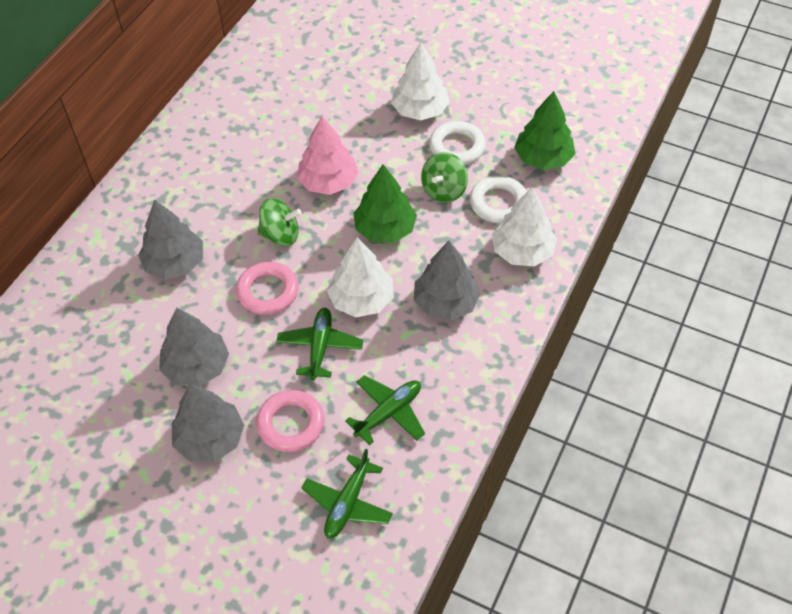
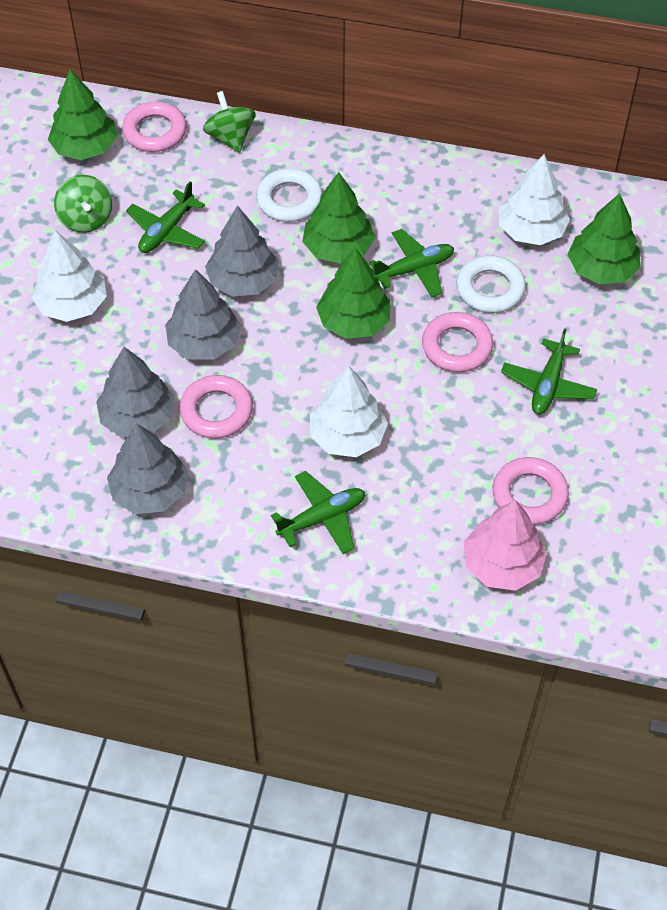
green plane: 3 -> 4
green tree: 2 -> 4
pink ring: 2 -> 4

